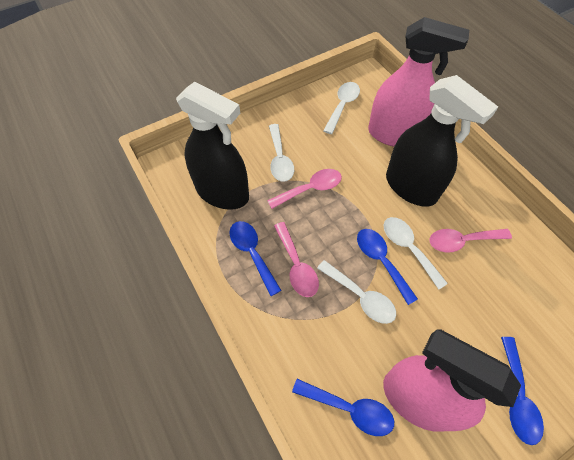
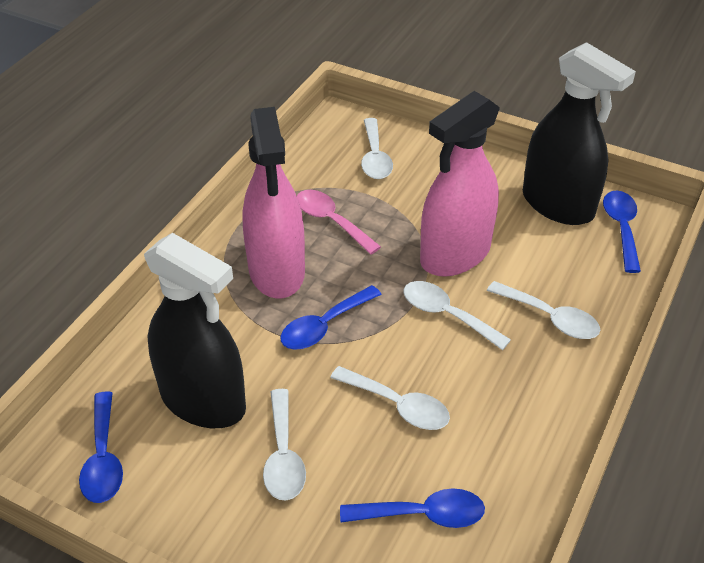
pink spoon: 3 -> 1
white spoon: 4 -> 5

